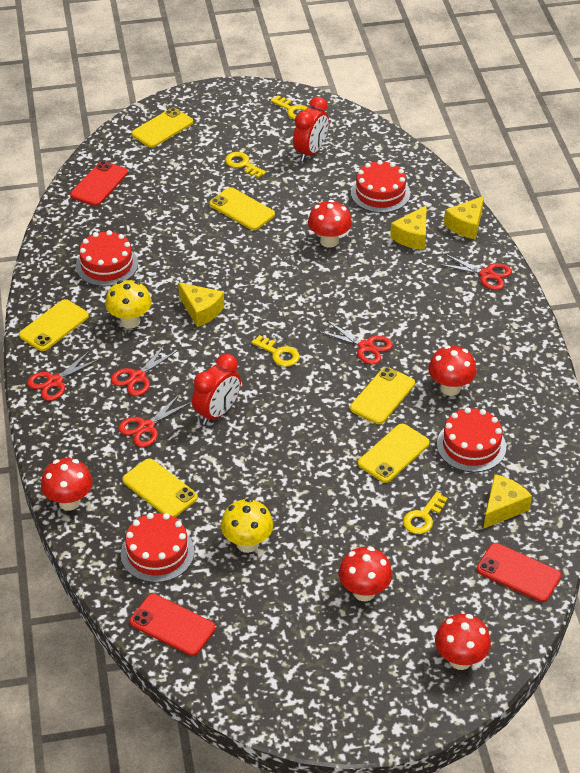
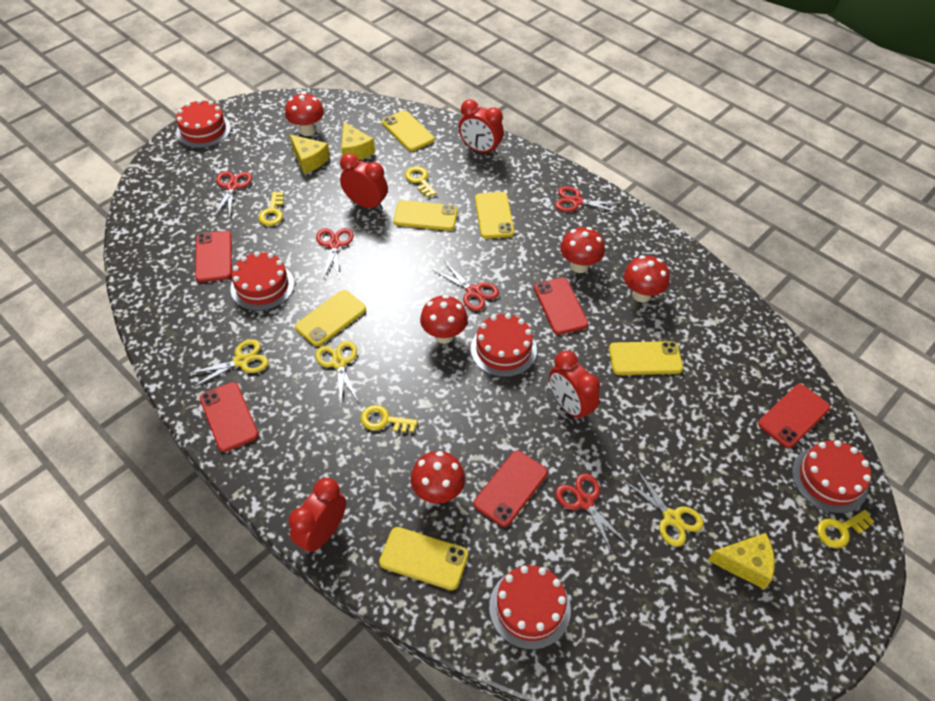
red cake: 4 -> 5
red clock: 2 -> 4
red phone: 3 -> 5
yellow cheese: 4 -> 3
yellow mushroom: 2 -> 0
yellow scissors: 0 -> 3

